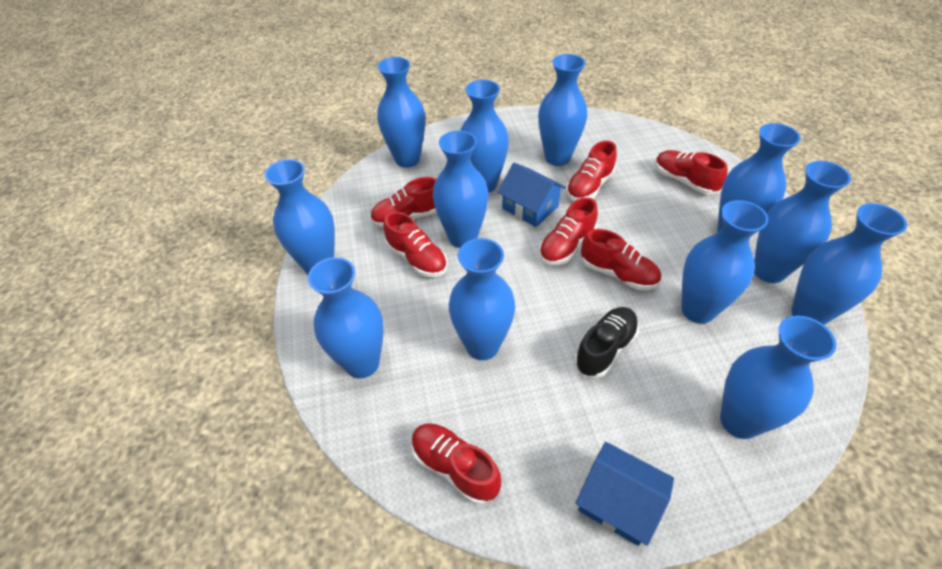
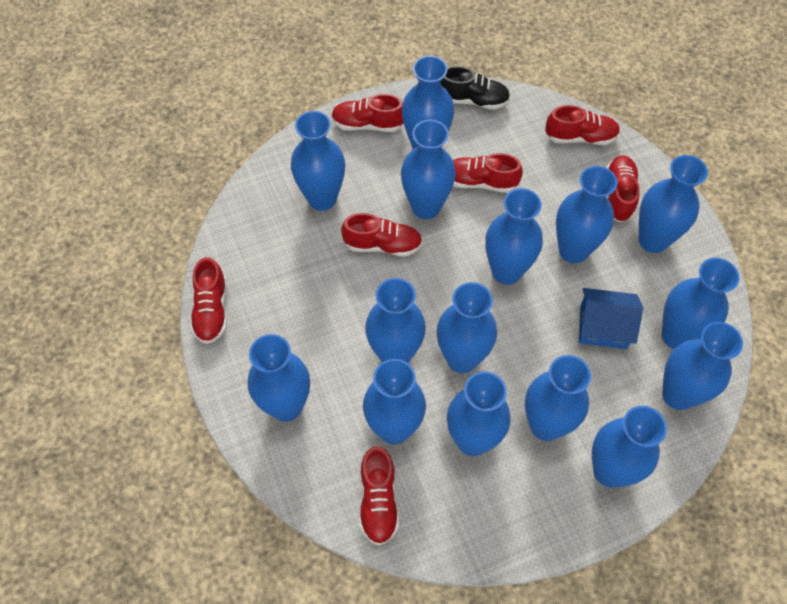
blue house: 2 -> 1
blue vase: 12 -> 15

